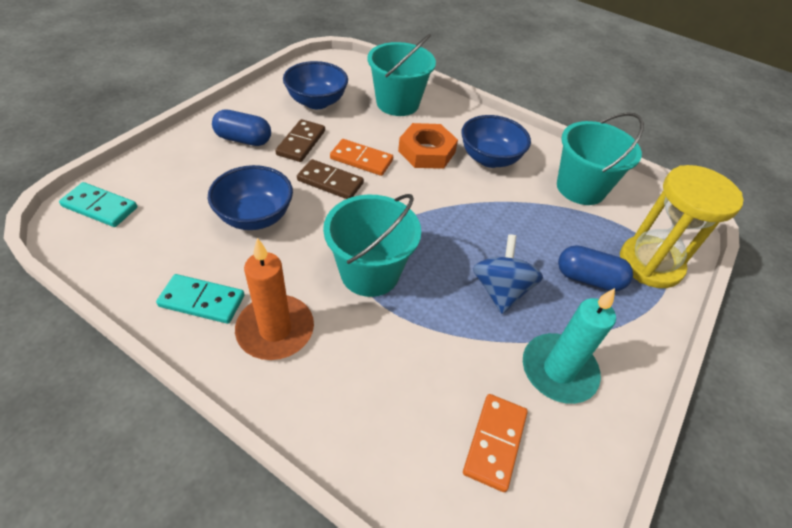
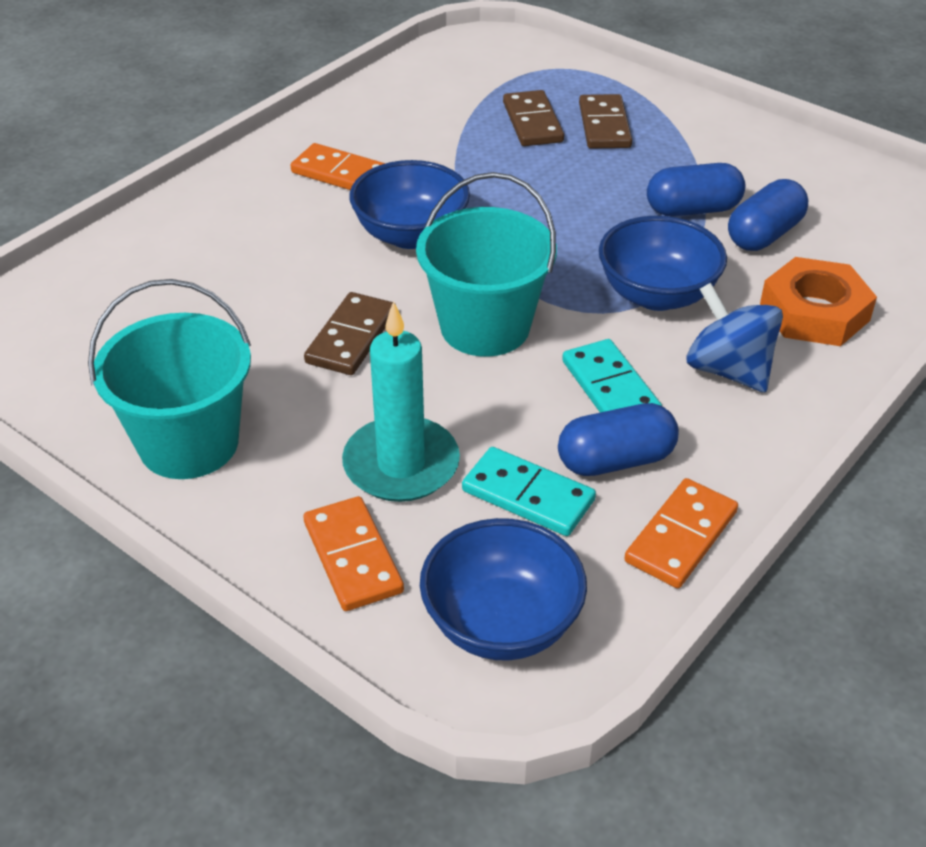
blue capsule: 2 -> 3
brown domino: 2 -> 3
orange candle: 1 -> 0
orange domino: 2 -> 3
turquoise bucket: 3 -> 2
yellow hourglass: 1 -> 0

